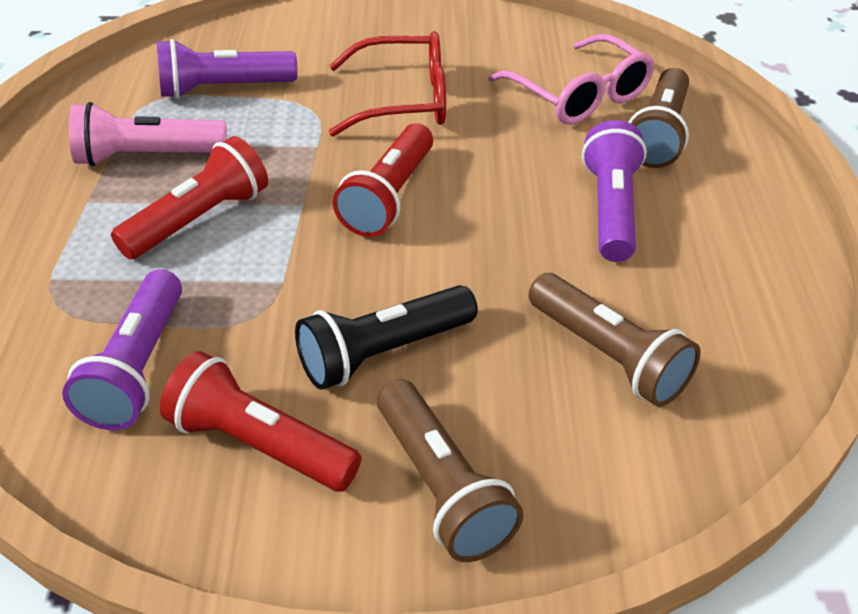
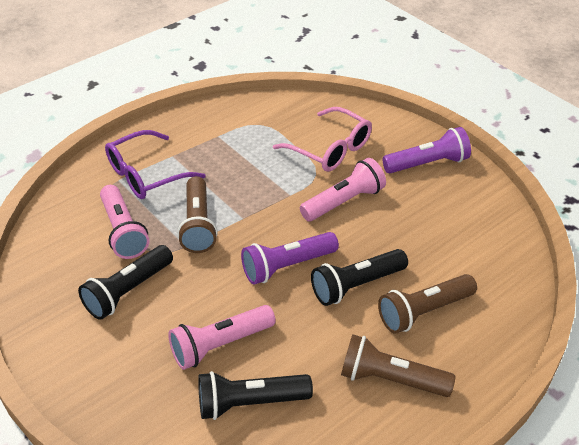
black flashlight: 1 -> 3
pink flashlight: 1 -> 3
purple flashlight: 3 -> 2
purple glasses: 0 -> 1
red flashlight: 3 -> 0
red glasses: 1 -> 0

